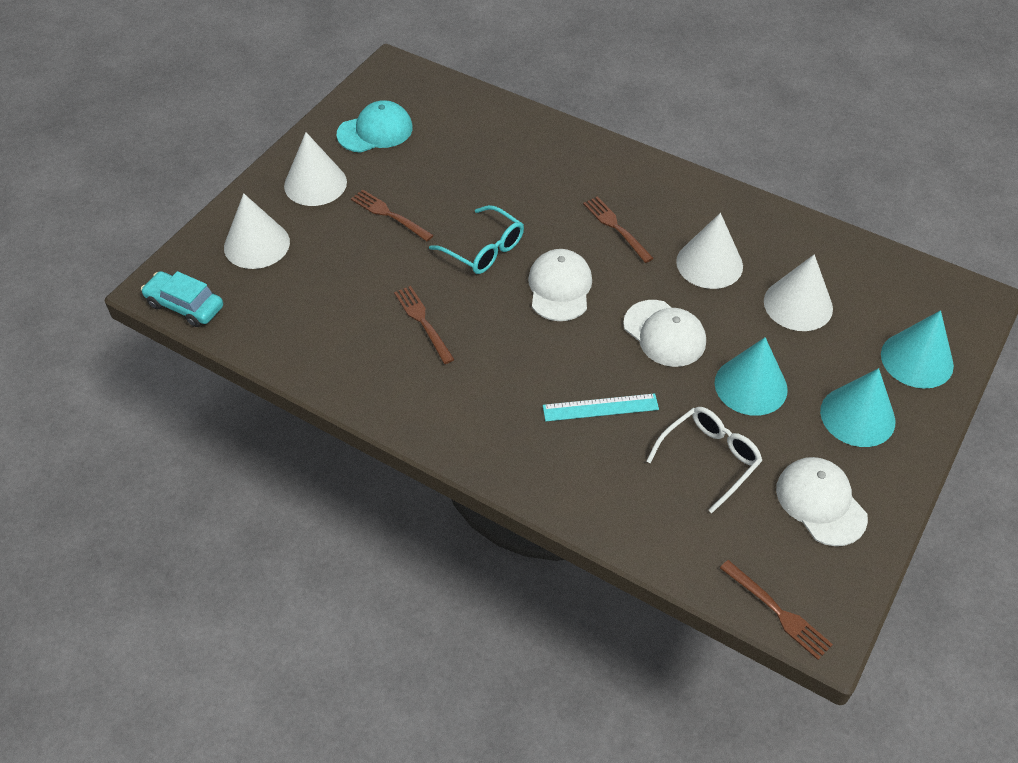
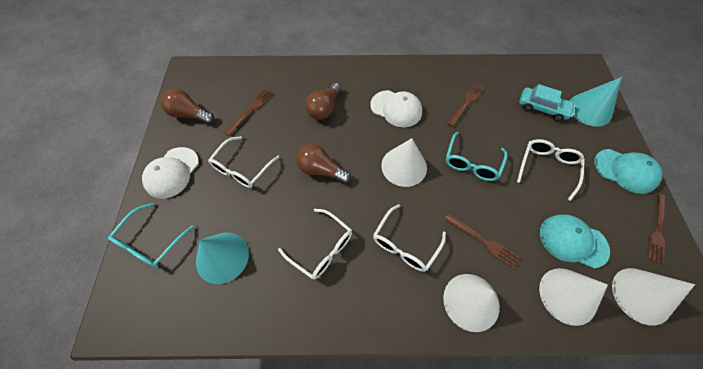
brown light bulb: 0 -> 3
turquoise cap: 1 -> 2
turquoise cone: 3 -> 2
turquoise glasses: 1 -> 2
turquoise ruler: 1 -> 0
white cap: 3 -> 2
white glasses: 1 -> 4

